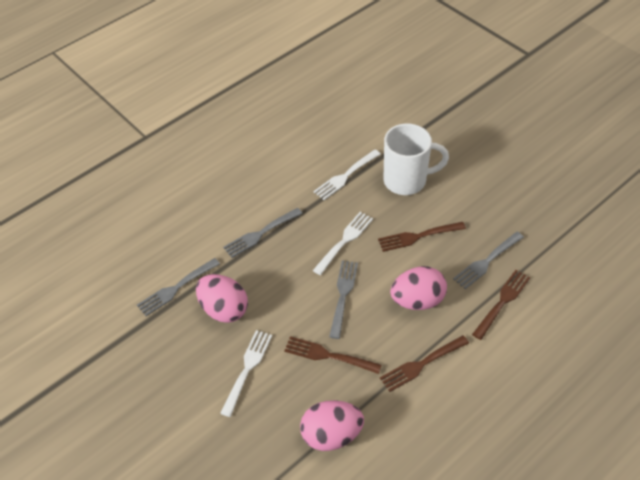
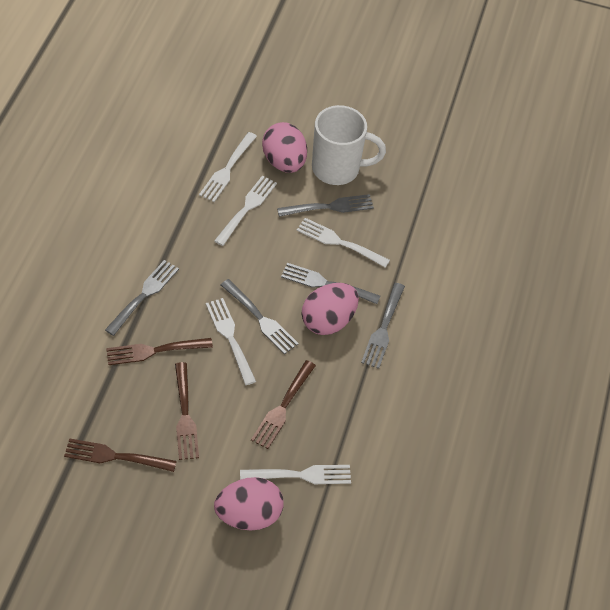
grey fork: 4 -> 5
white fork: 3 -> 5

